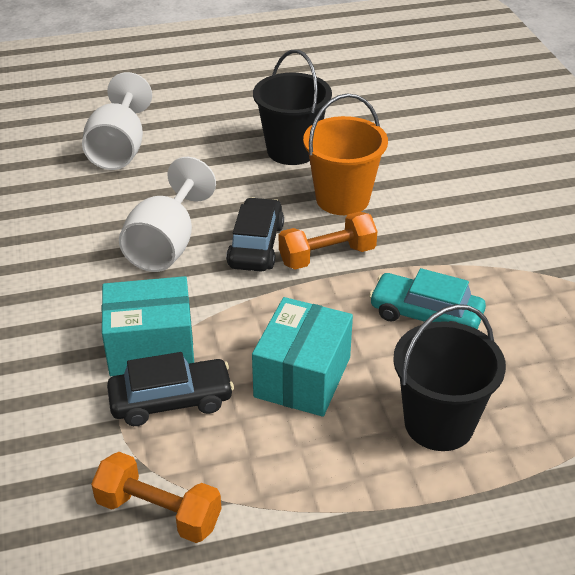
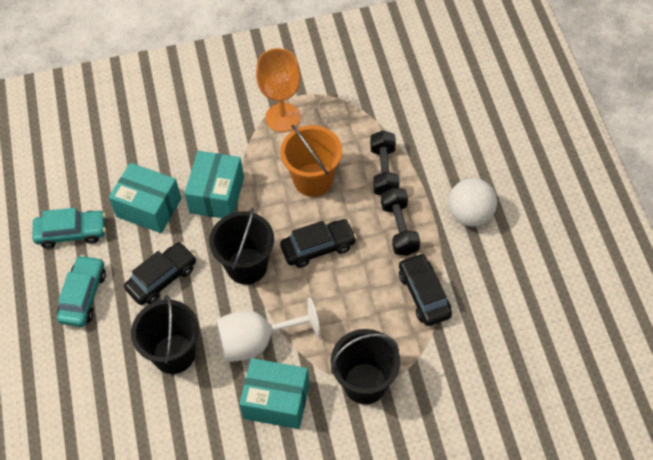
black bucket: 2 -> 3
black car: 2 -> 3
black dumbbell: 0 -> 2
orange dumbbell: 2 -> 0
orange goblet: 0 -> 1
turquoise box: 2 -> 3
turquoise car: 1 -> 2
white ball: 0 -> 1
white goblet: 2 -> 1

